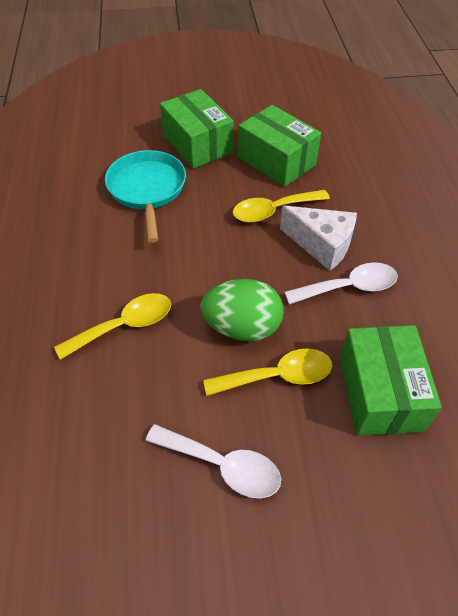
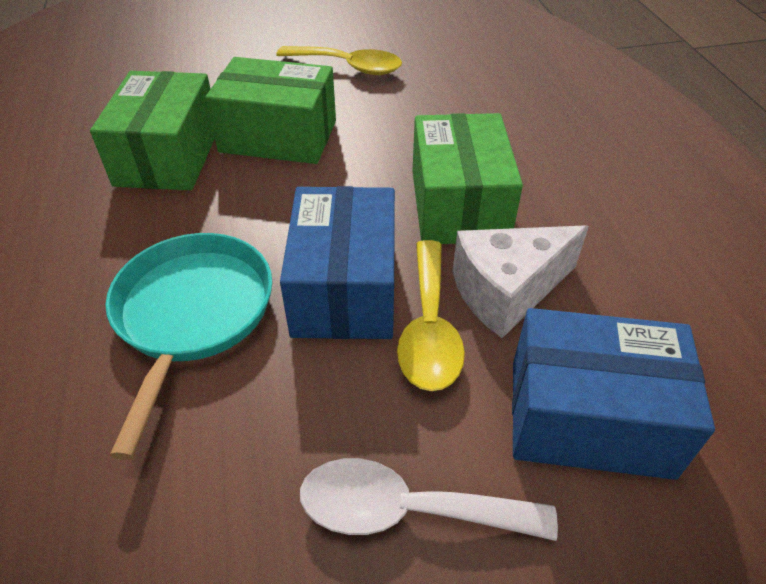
blue box: 0 -> 2
green egg: 1 -> 0
white spoon: 2 -> 1
yellow spoon: 3 -> 2

